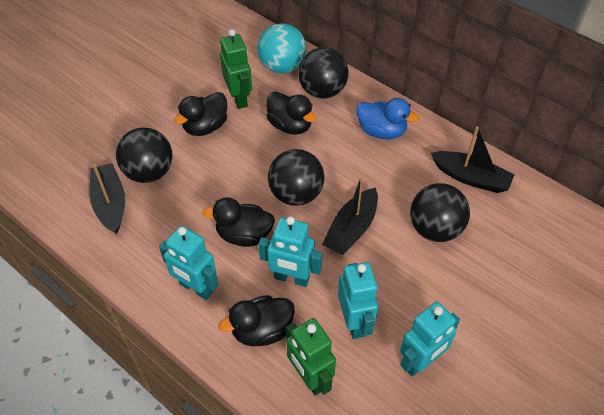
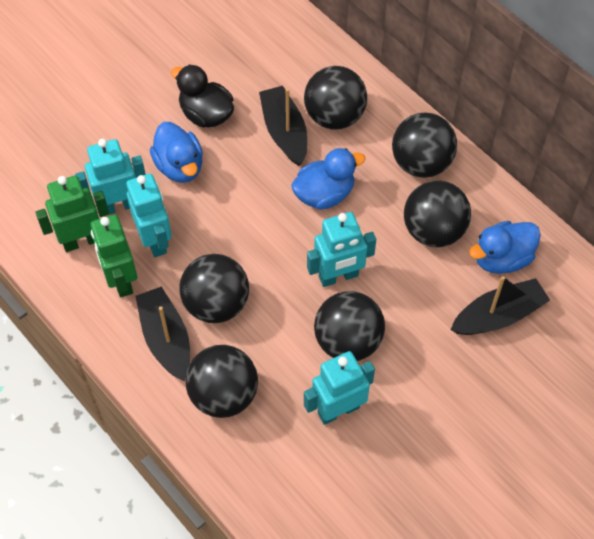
black ball: 4 -> 6
black duck: 4 -> 1
blue duck: 1 -> 3
turquoise ball: 1 -> 0

